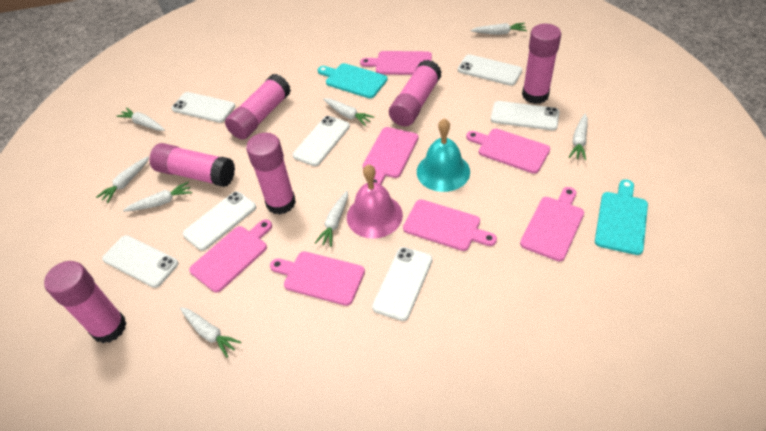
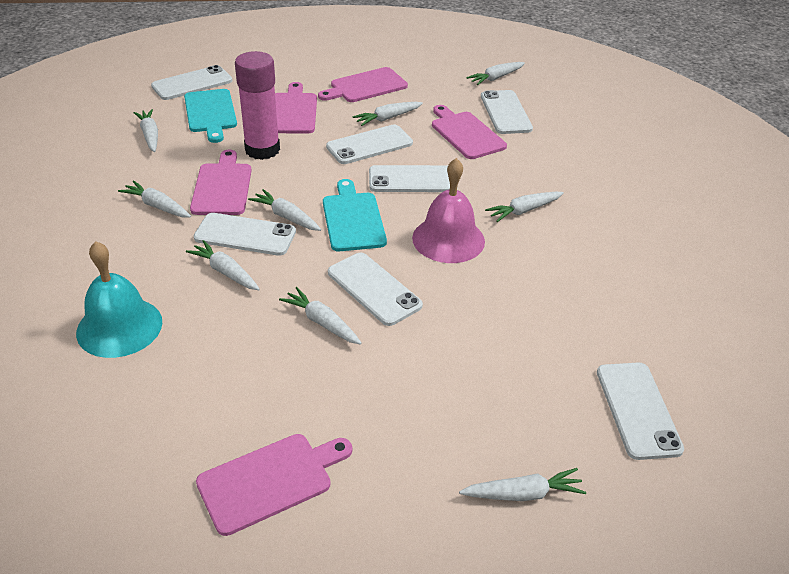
pink cutting board: 7 -> 5
pink glue stick: 6 -> 1
white carrot: 8 -> 9

